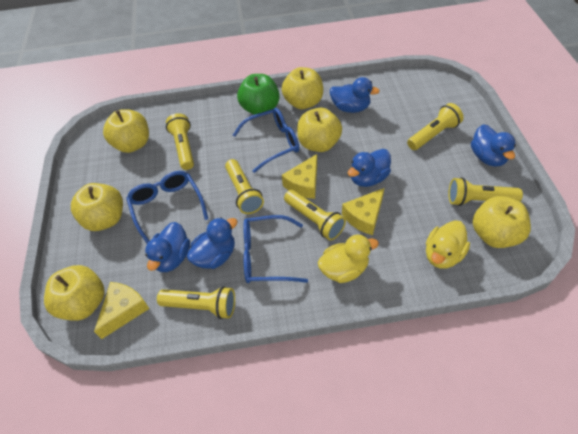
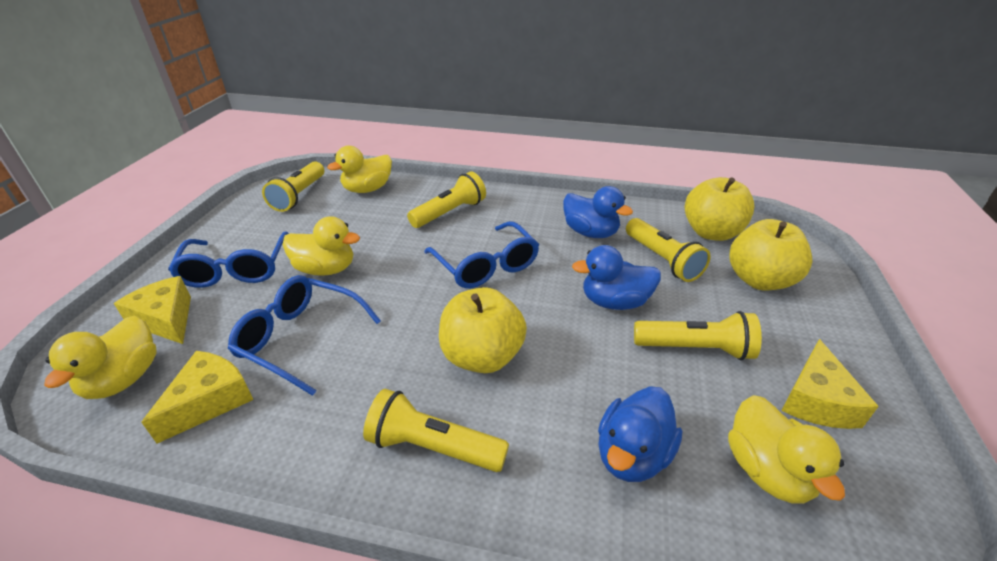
blue duck: 5 -> 3
green apple: 1 -> 0
yellow apple: 6 -> 3
yellow duck: 2 -> 4
yellow flashlight: 6 -> 5

